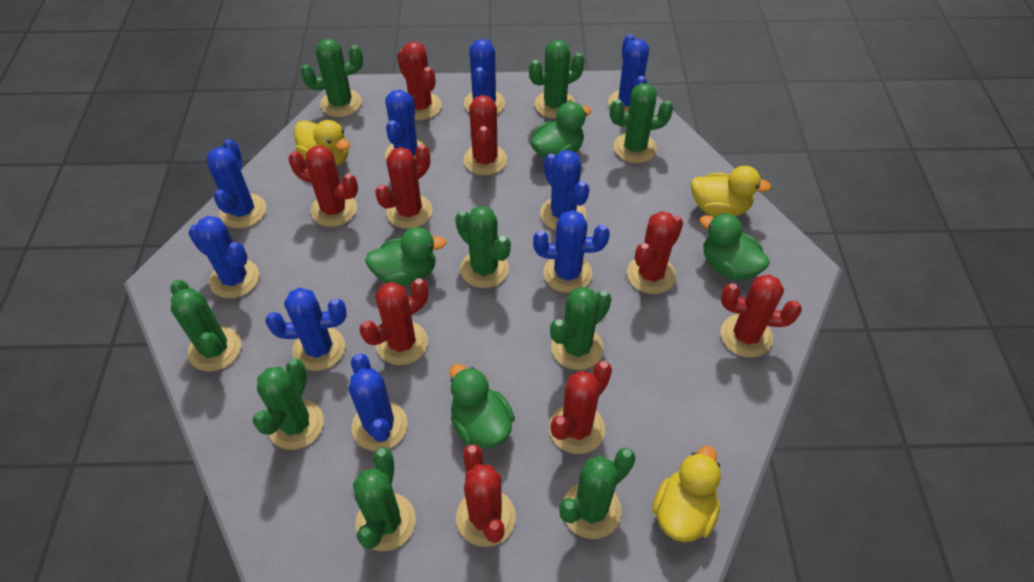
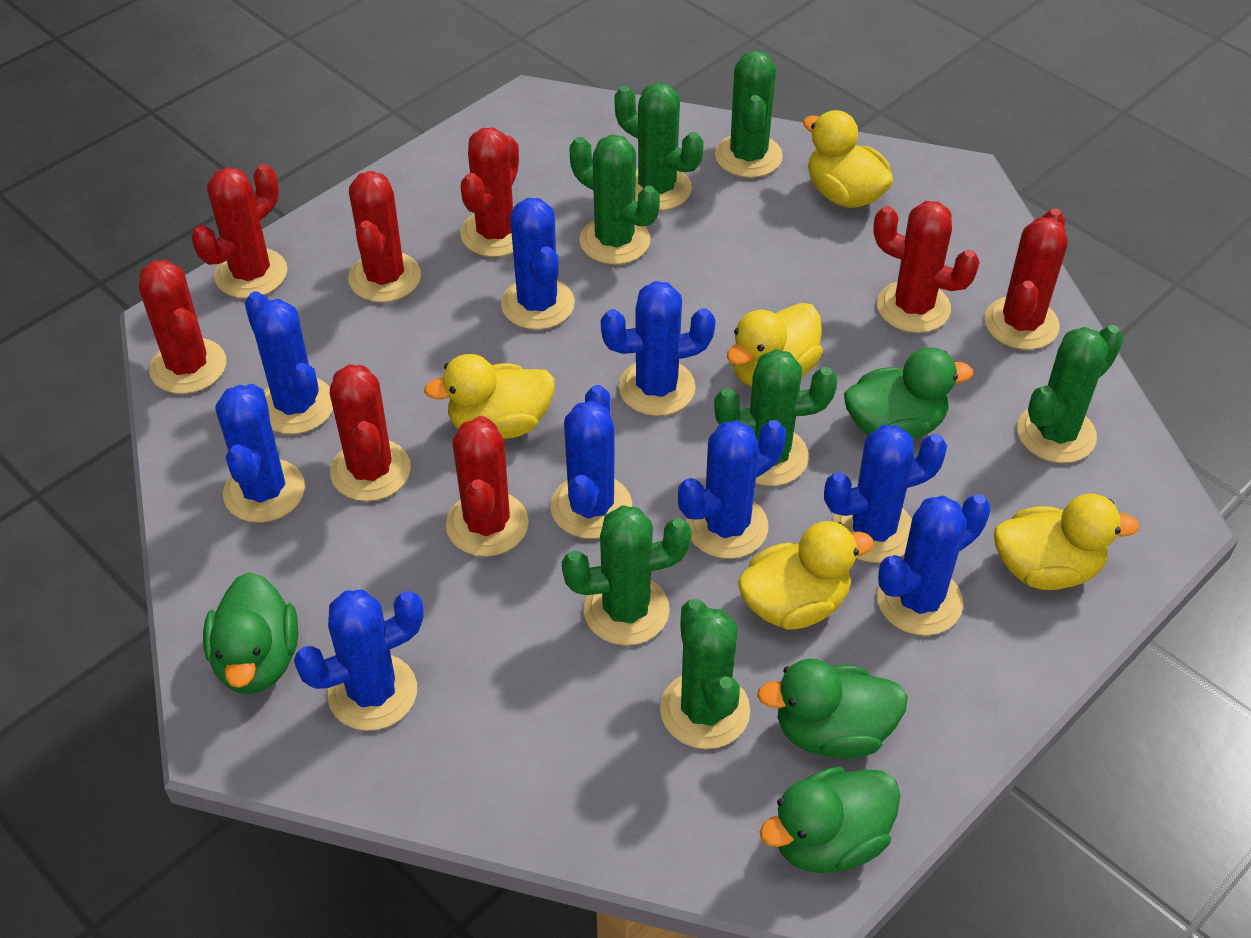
green cactus: 9 -> 7
red cactus: 9 -> 8
yellow duck: 3 -> 5

